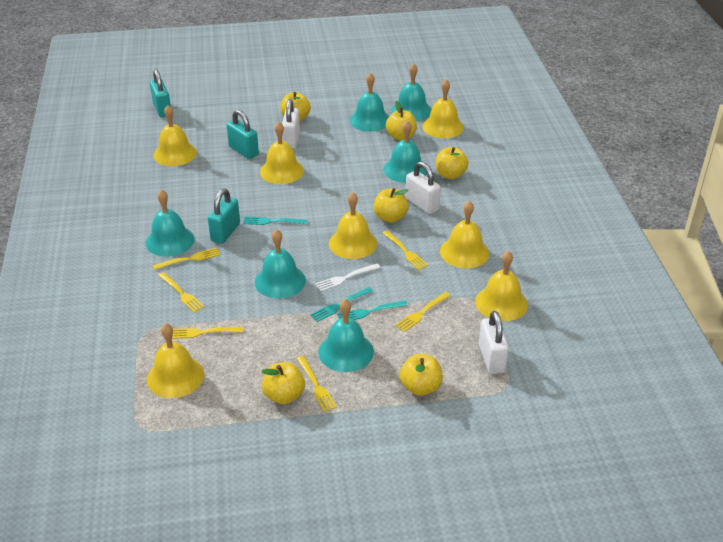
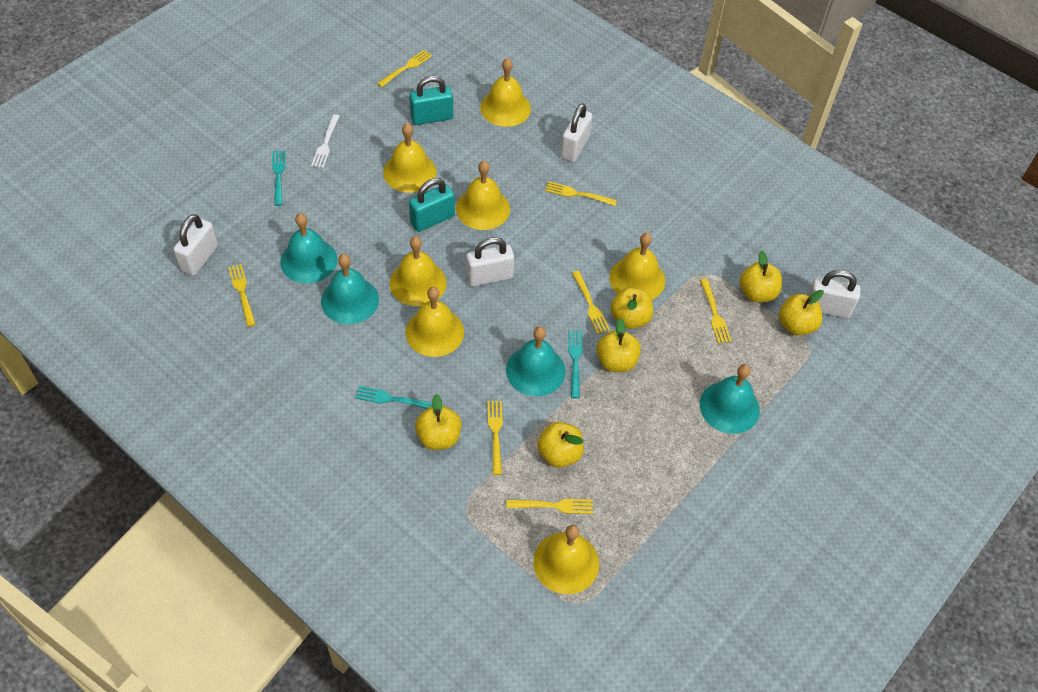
turquoise bell: 6 -> 4
turquoise padlock: 3 -> 2
white padlock: 3 -> 4
yellow fork: 6 -> 7

